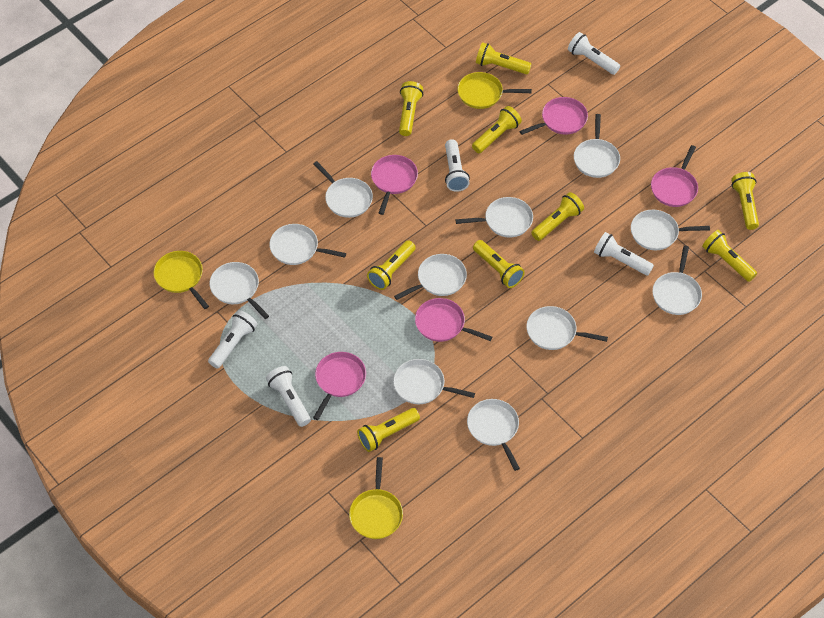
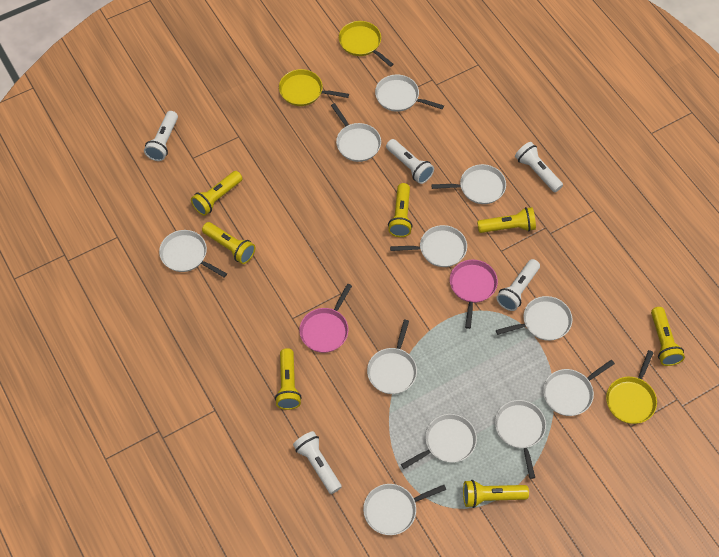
pink pan: 5 -> 2
yellow flashlight: 9 -> 7

